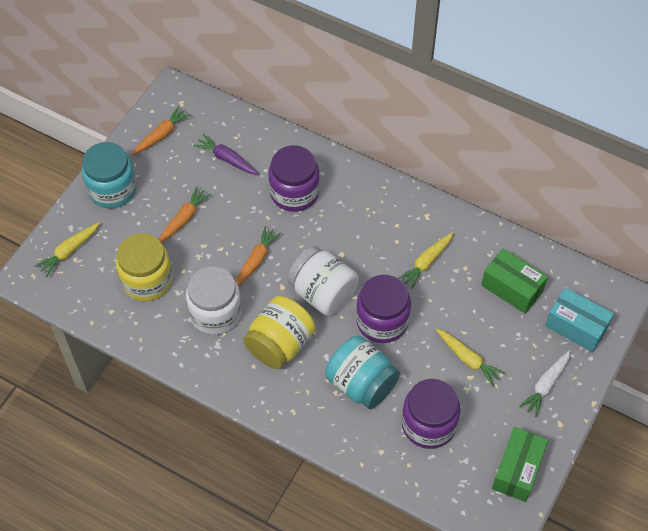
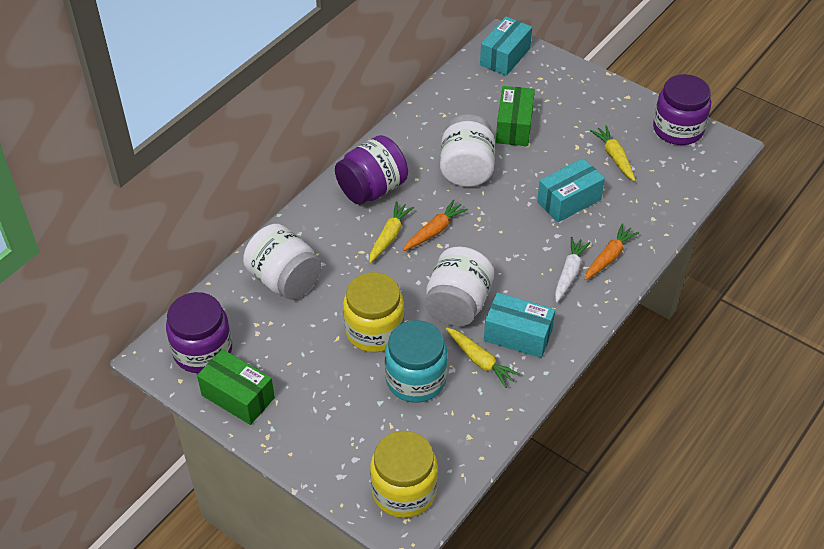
orange carrot: 3 -> 2
purple carrot: 1 -> 0
turquoise box: 1 -> 3
turquoise jar: 2 -> 1
white jar: 2 -> 3

